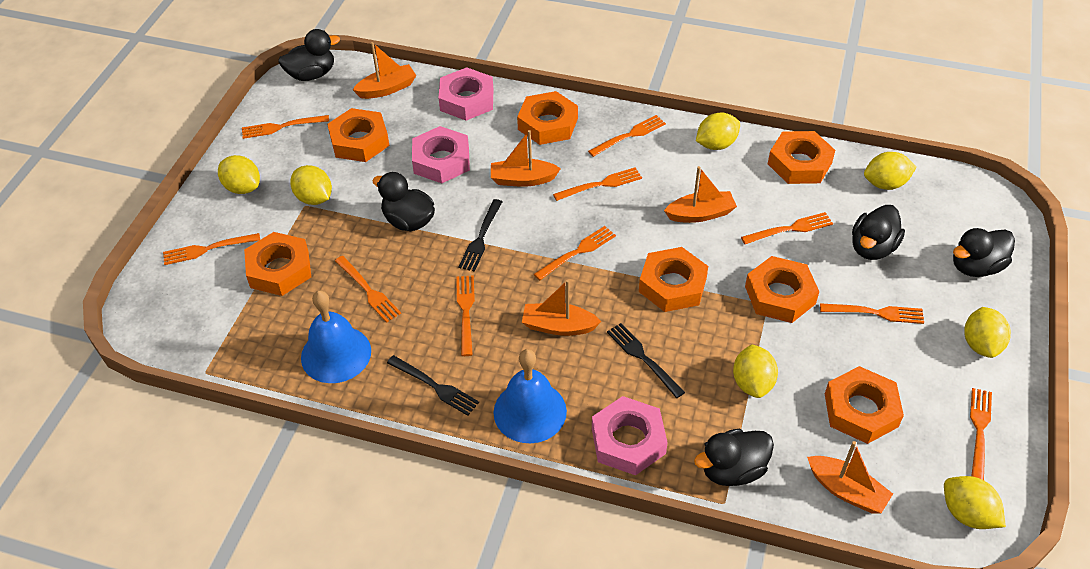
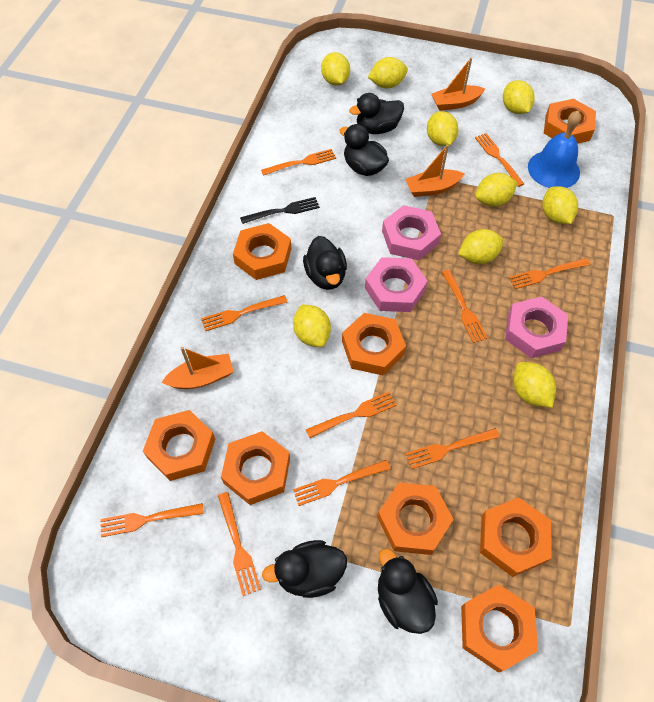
black fork: 3 -> 1
blue bell: 2 -> 1
orange boat: 5 -> 3
orange nut: 7 -> 8
yellow lemon: 7 -> 9

